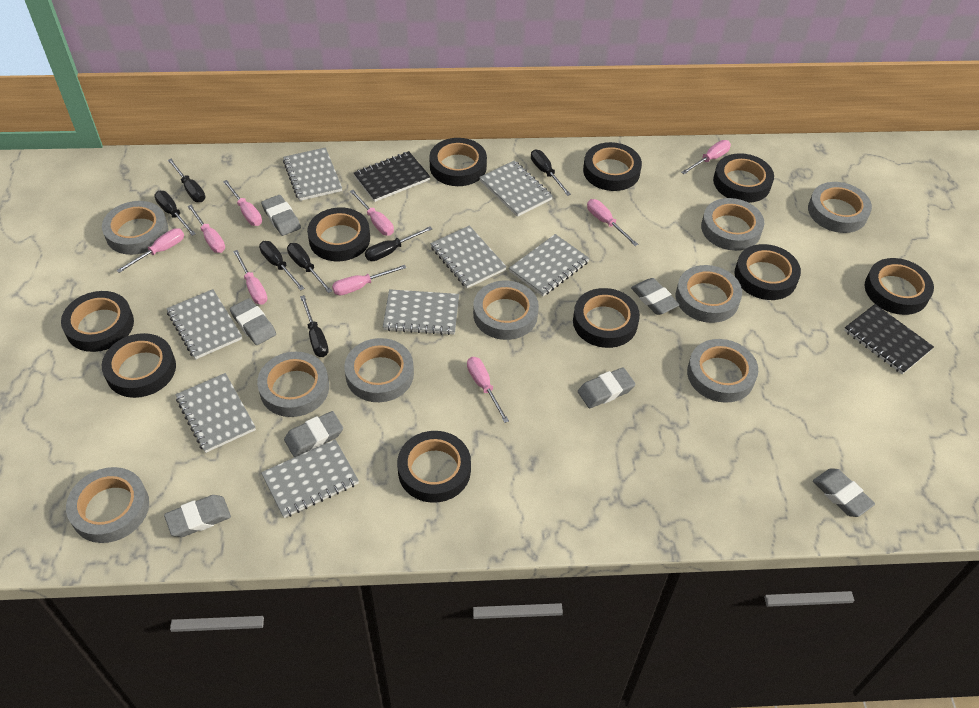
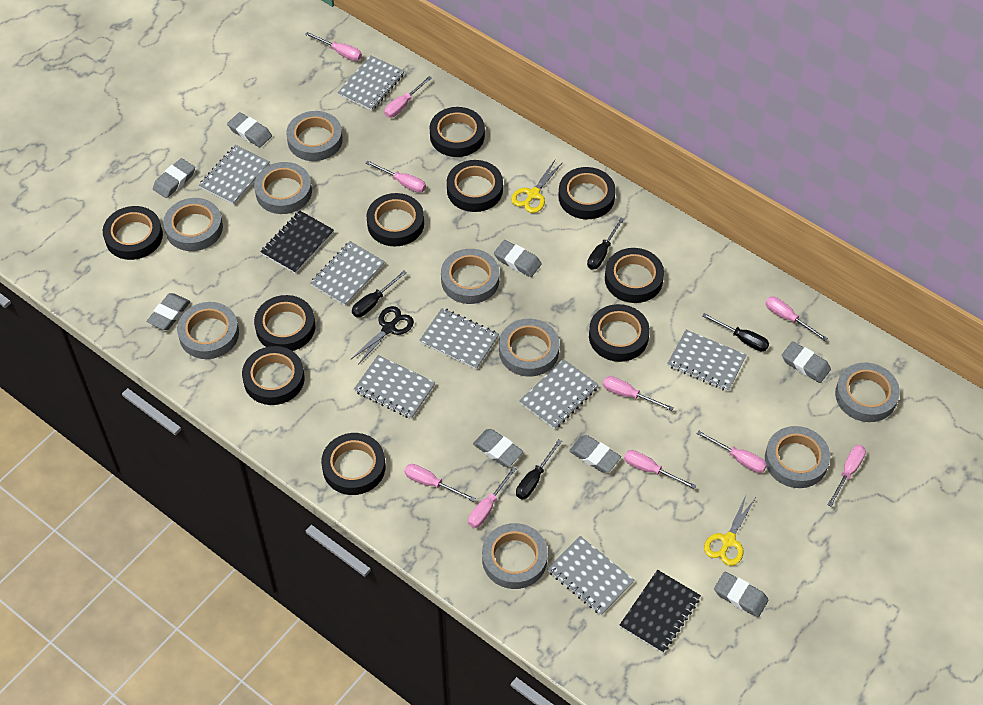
black scissors: 0 -> 1
black screwdriver: 7 -> 4
grey eraser: 7 -> 8
pink screwdriver: 9 -> 10
yellow scissors: 0 -> 2

